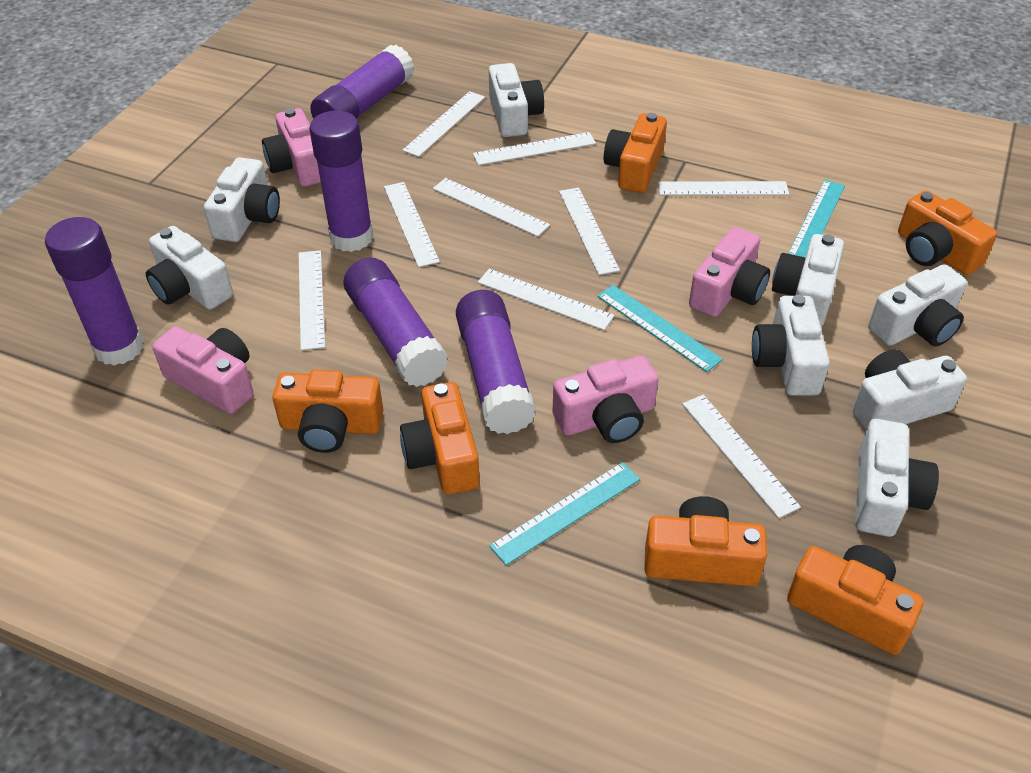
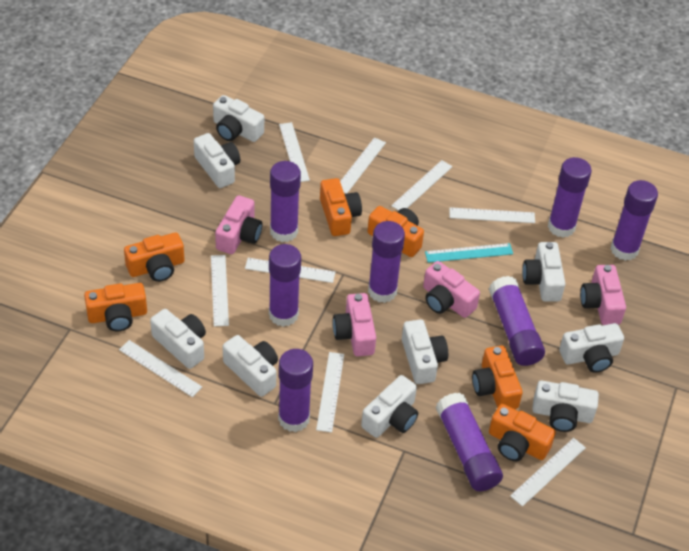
purple glue stick: 5 -> 8
turquoise ruler: 3 -> 1
white camera: 8 -> 9

